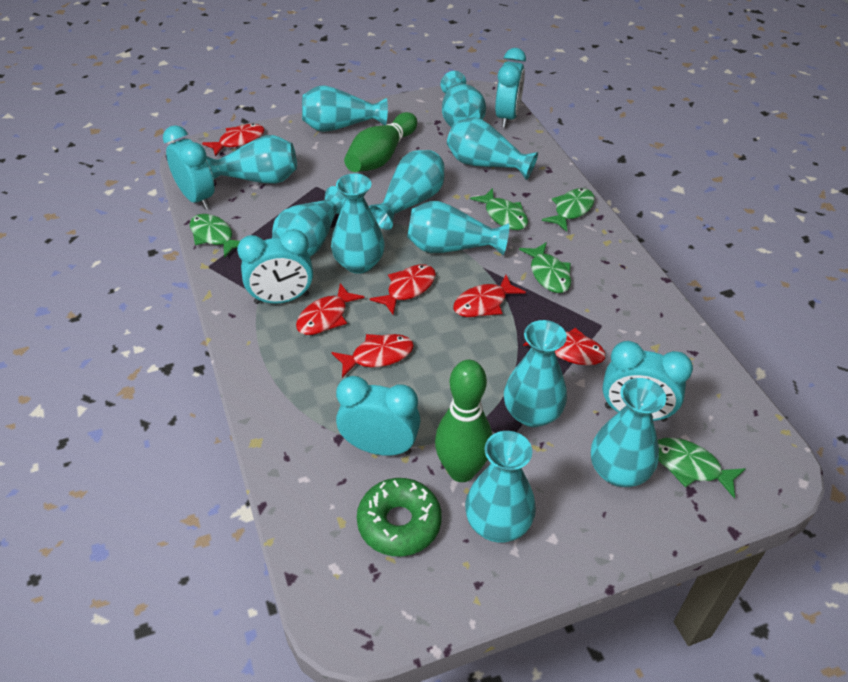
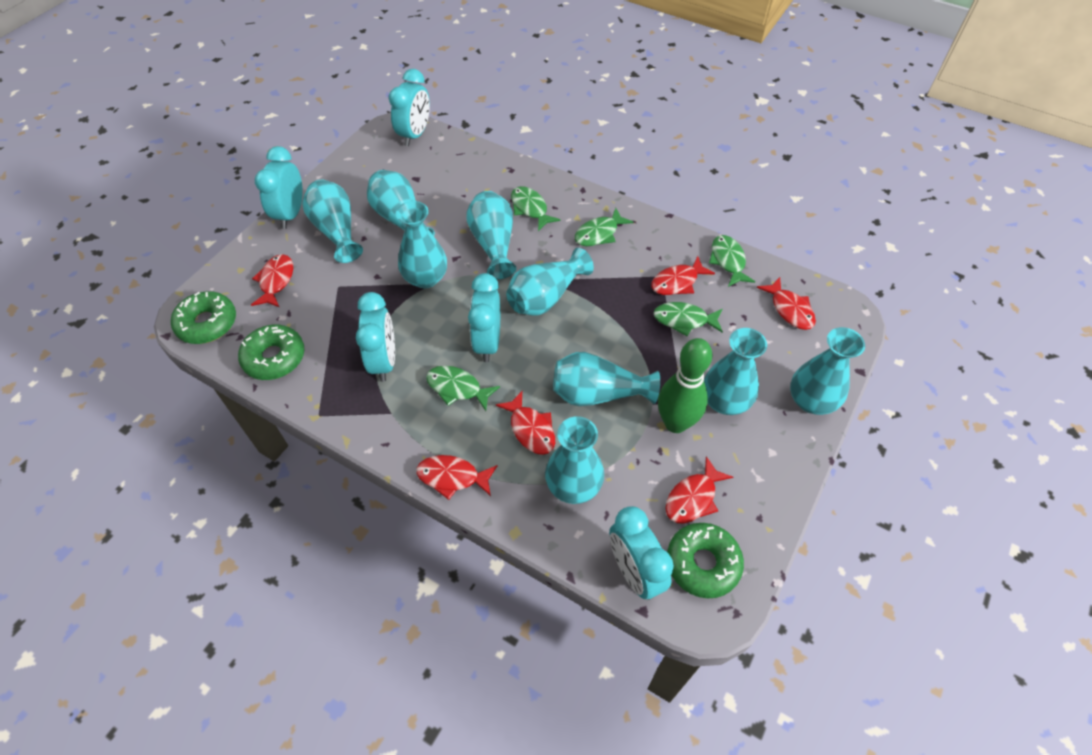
green bowling pin: 2 -> 1
green donut: 1 -> 3
turquoise vase: 11 -> 9

